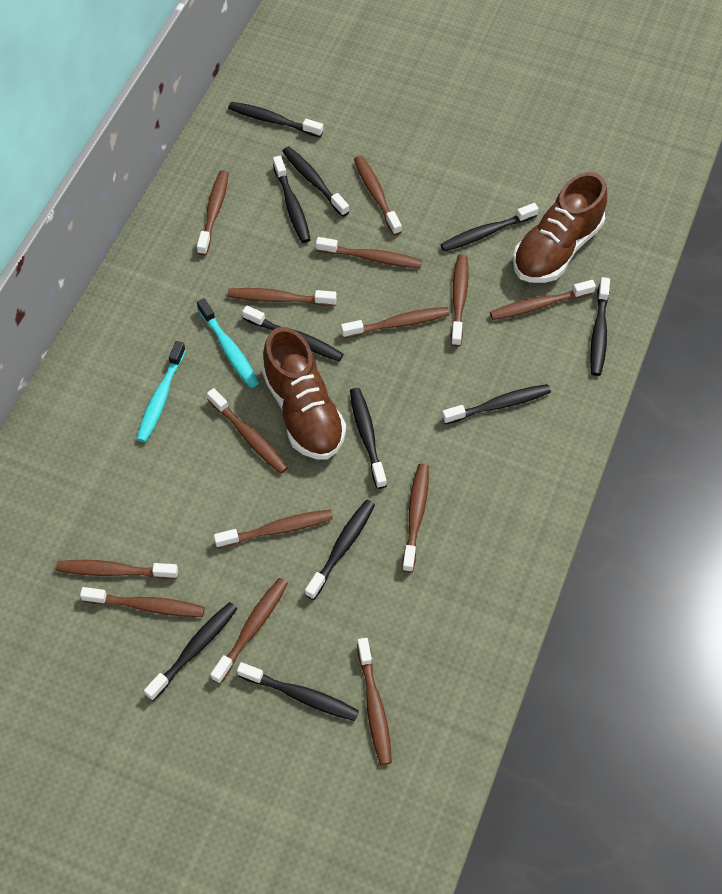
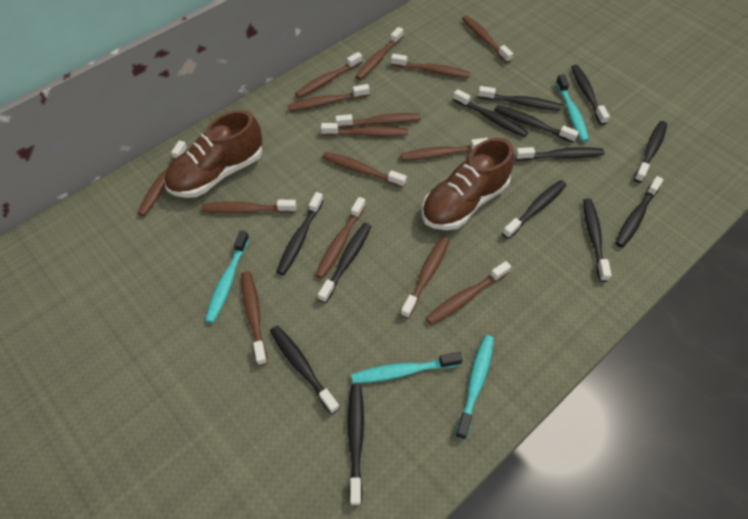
black toothbrush: 11 -> 13
brown toothbrush: 14 -> 15
turquoise toothbrush: 2 -> 4

